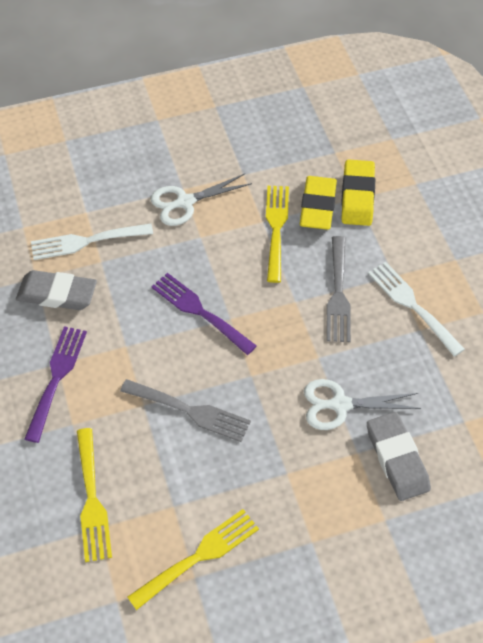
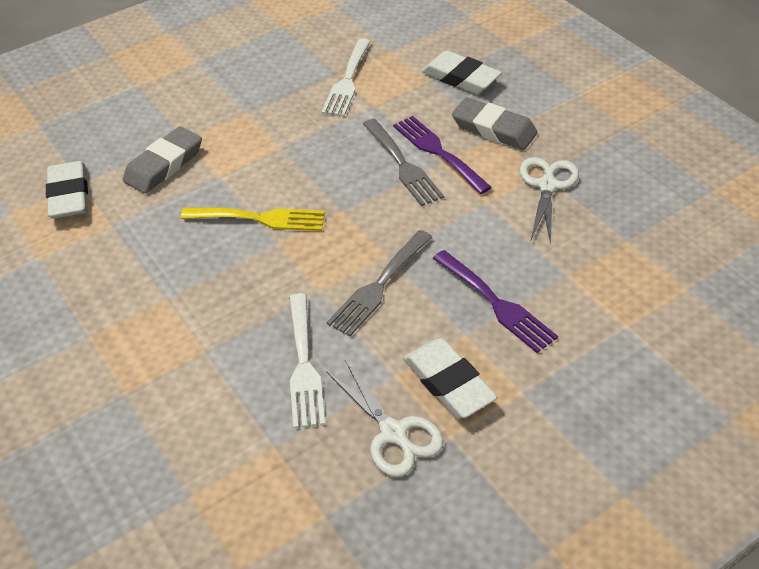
white eraser: 0 -> 3
yellow eraser: 2 -> 0
yellow fork: 3 -> 1

